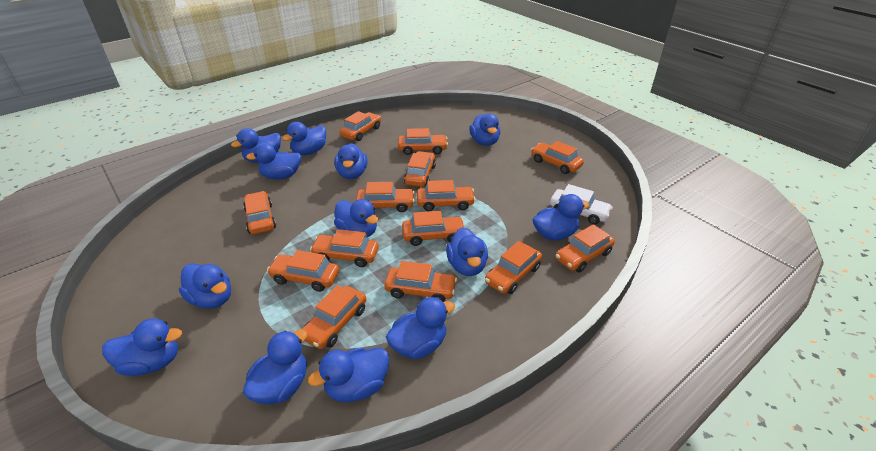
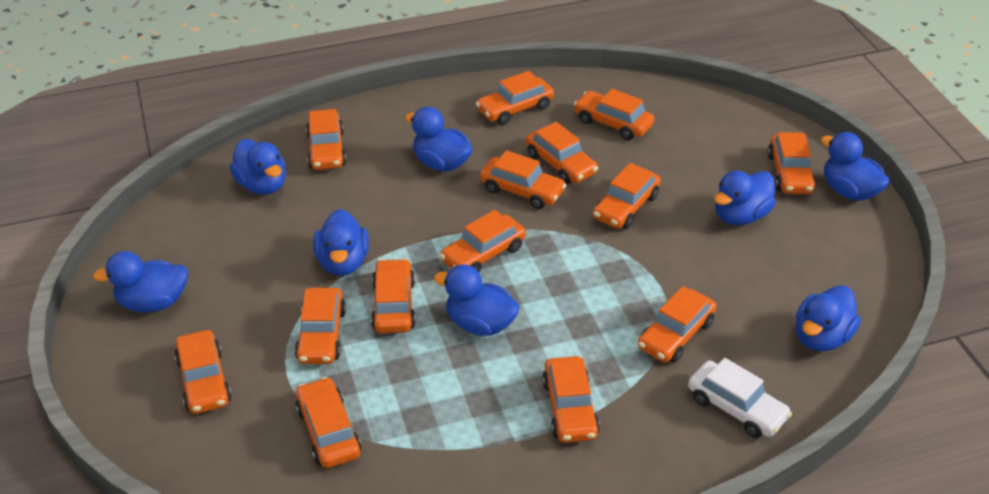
blue duck: 13 -> 8

